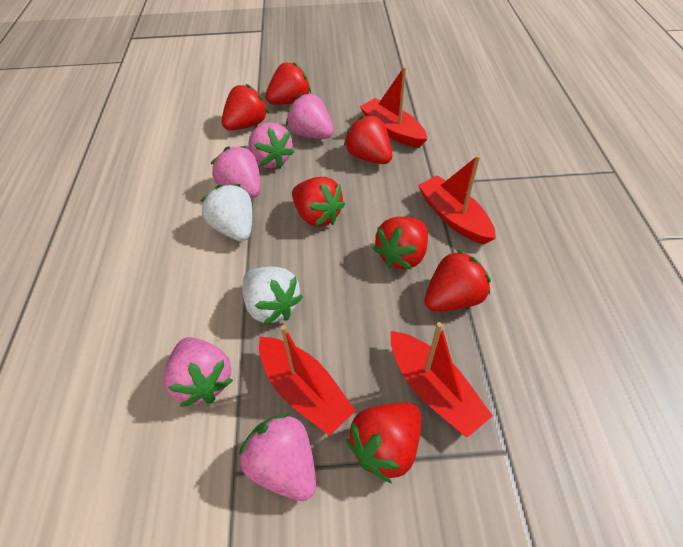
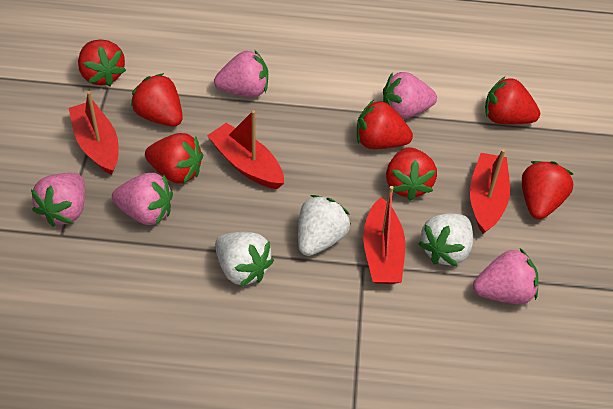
white strawberry: 2 -> 3

